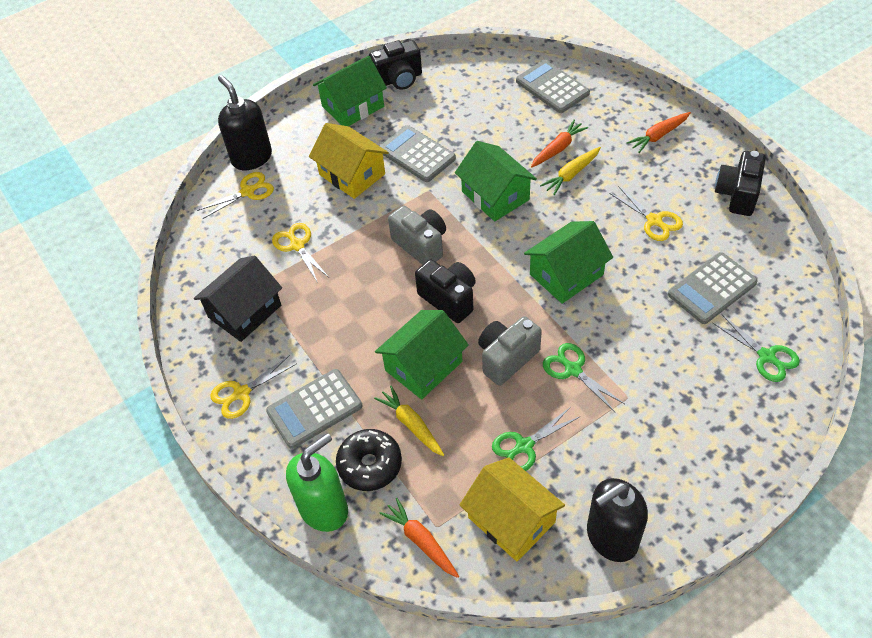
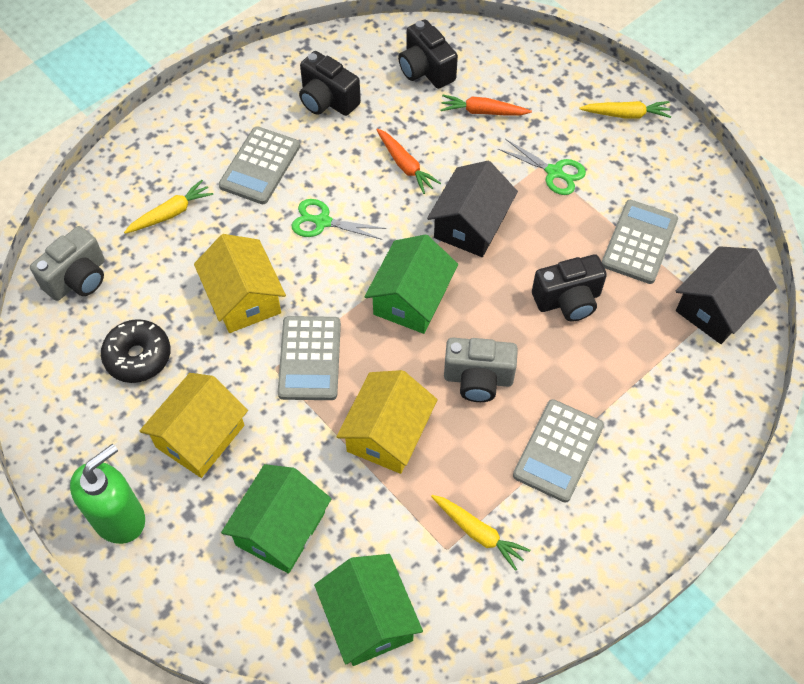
black house: 1 -> 2
black soap dispenser: 2 -> 0
green house: 4 -> 3
green scissors: 3 -> 2
orange carrot: 3 -> 2
yellow carrot: 2 -> 3
yellow house: 2 -> 3
yellow scissors: 4 -> 0

